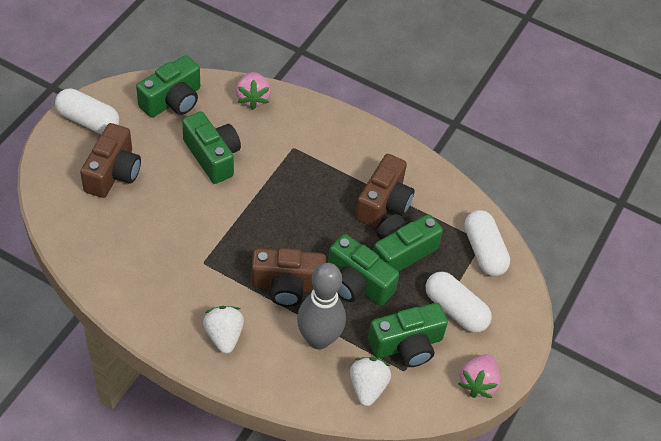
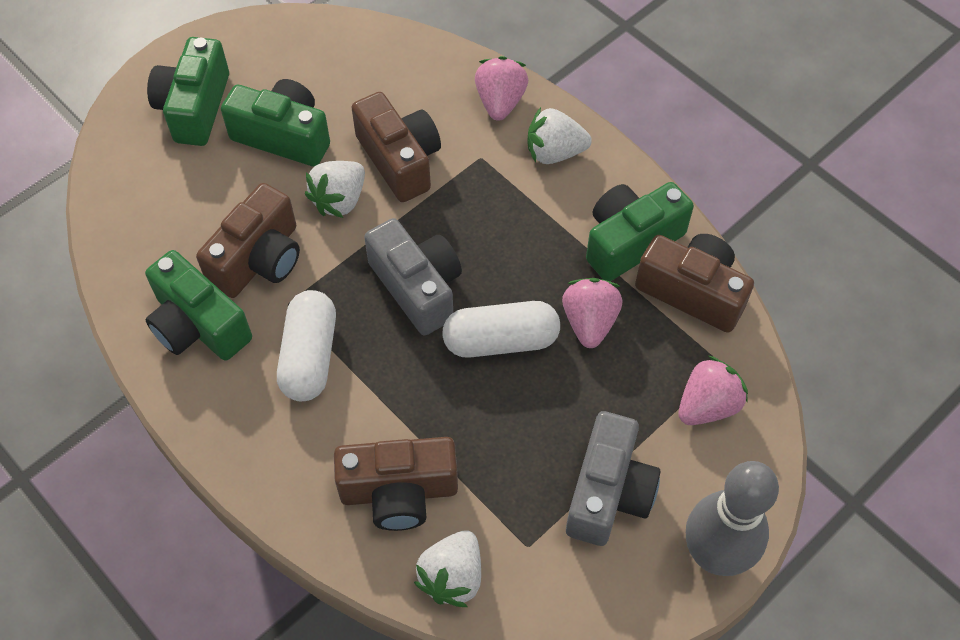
brown camera: 3 -> 4
green camera: 5 -> 4
grey camera: 0 -> 2
pink strawberry: 2 -> 3
white capsule: 3 -> 2
white strawberry: 2 -> 3

